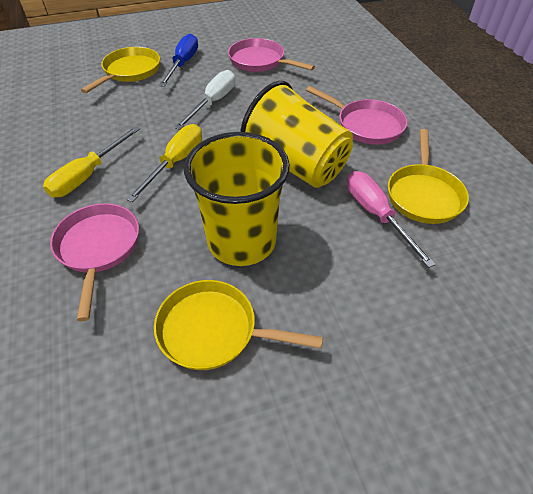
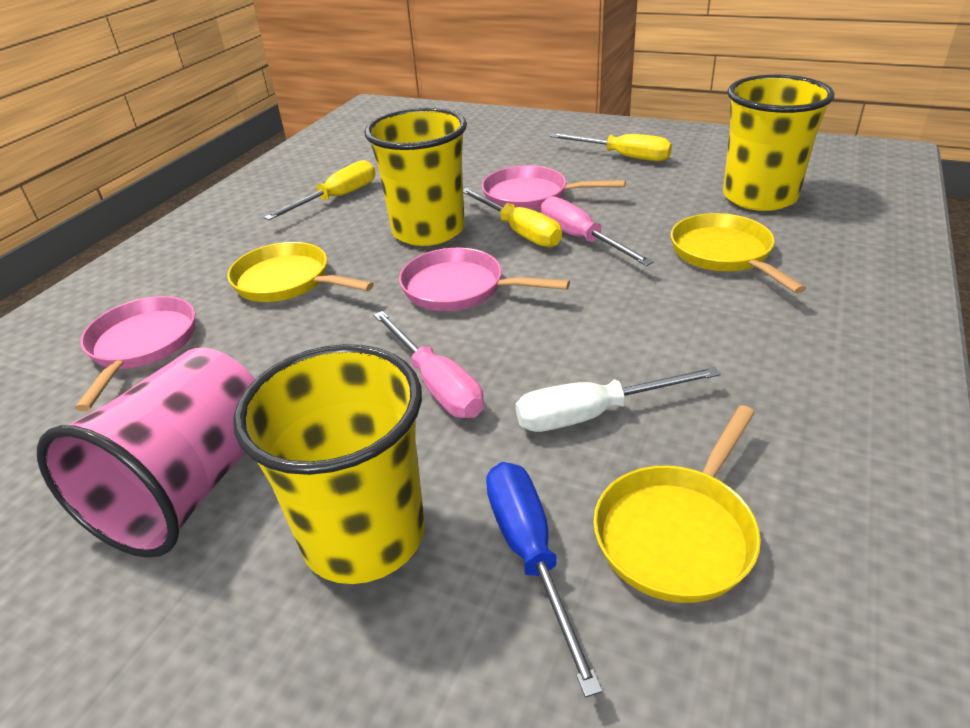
pink cup: 0 -> 1
pink screwdriver: 1 -> 2
yellow cup: 2 -> 3
yellow screwdriver: 2 -> 3

